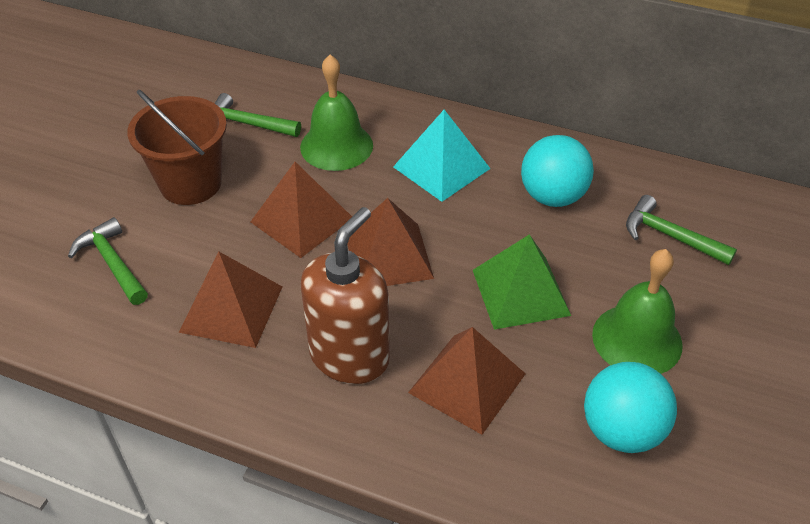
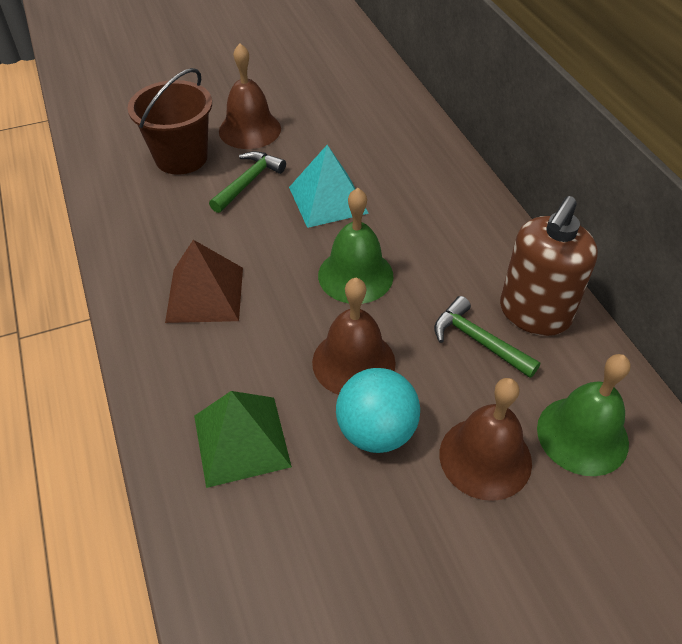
brown bell: 0 -> 3
brown pyramid: 4 -> 1
green hammer: 3 -> 2
turquoise ball: 2 -> 1

